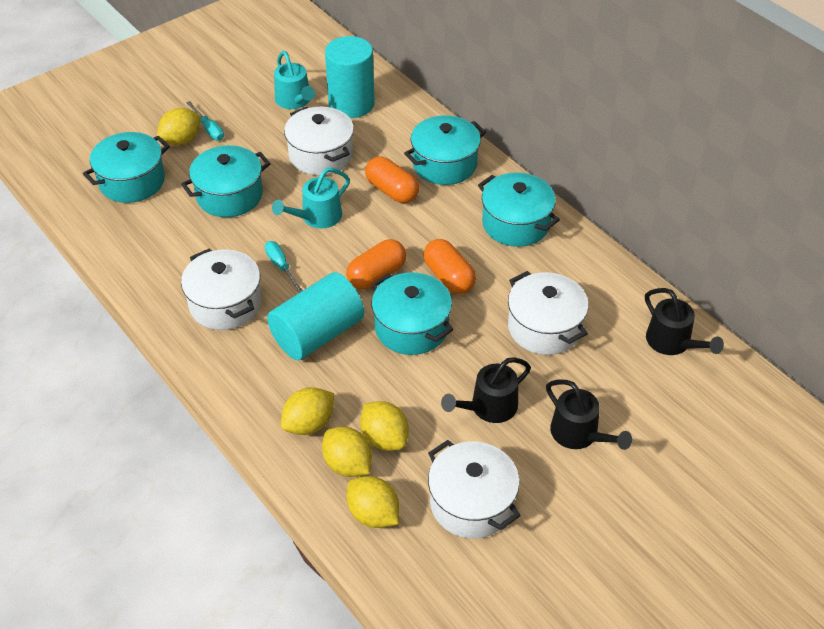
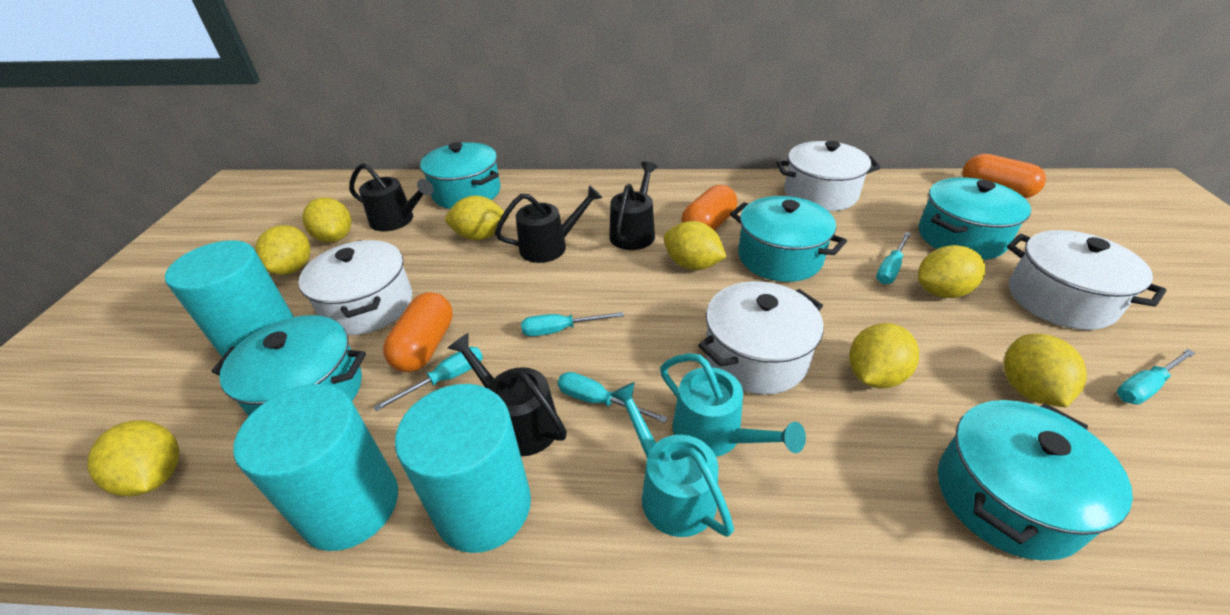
black watering can: 3 -> 4
turquoise cylinder: 2 -> 3
turquoise screwdriver: 2 -> 5
yellow lemon: 5 -> 8

